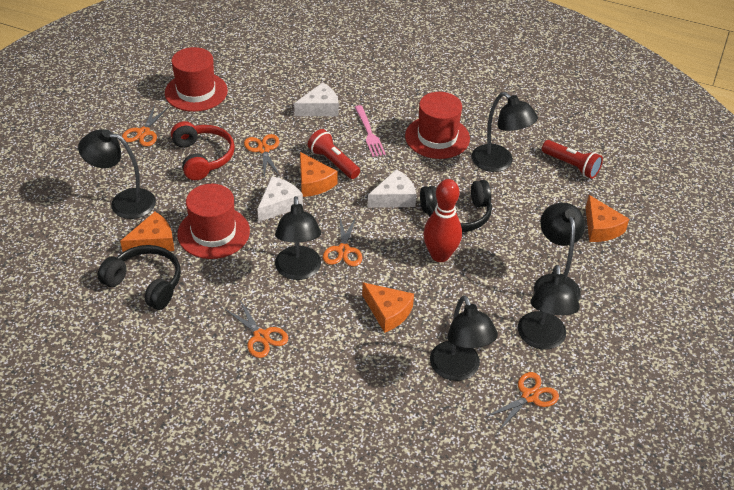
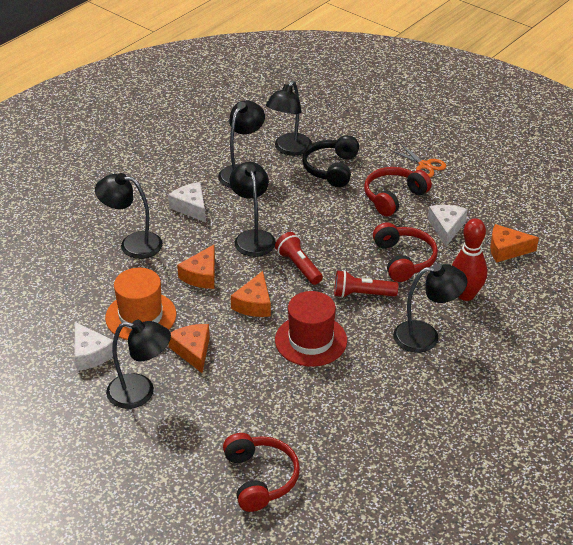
black headphones: 2 -> 1
orange hat: 0 -> 1
orange scissors: 5 -> 1
pink fork: 1 -> 0
red hat: 3 -> 1
red headphones: 1 -> 3

